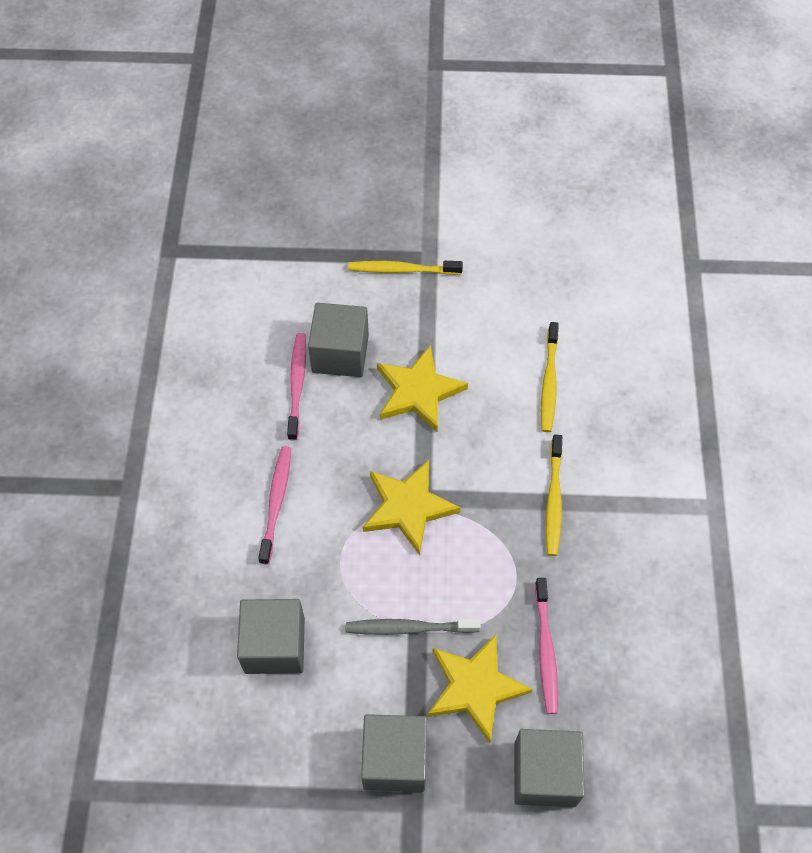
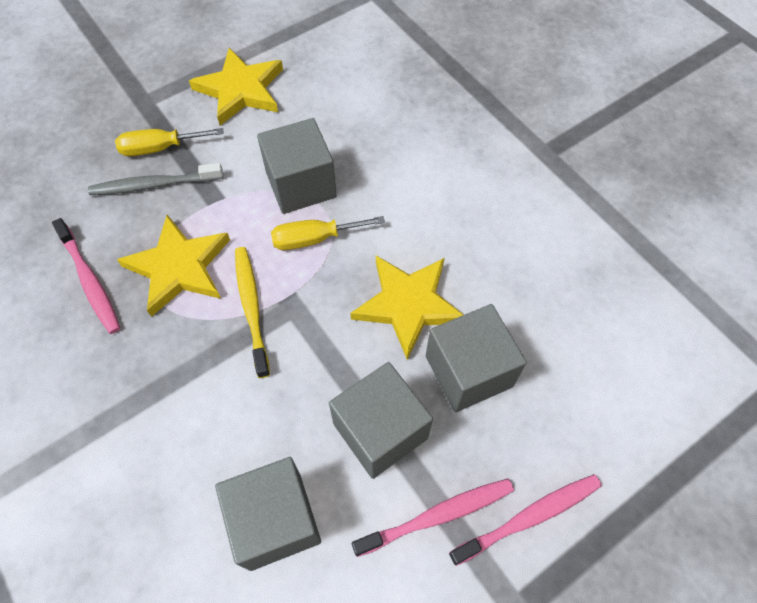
yellow screwdriver: 0 -> 2
yellow toothbrush: 3 -> 1

